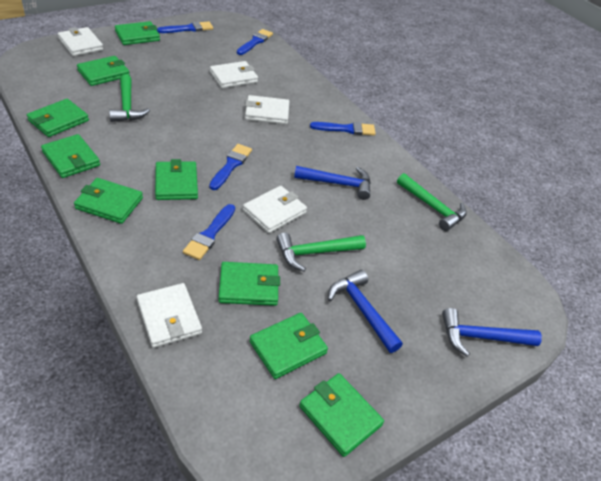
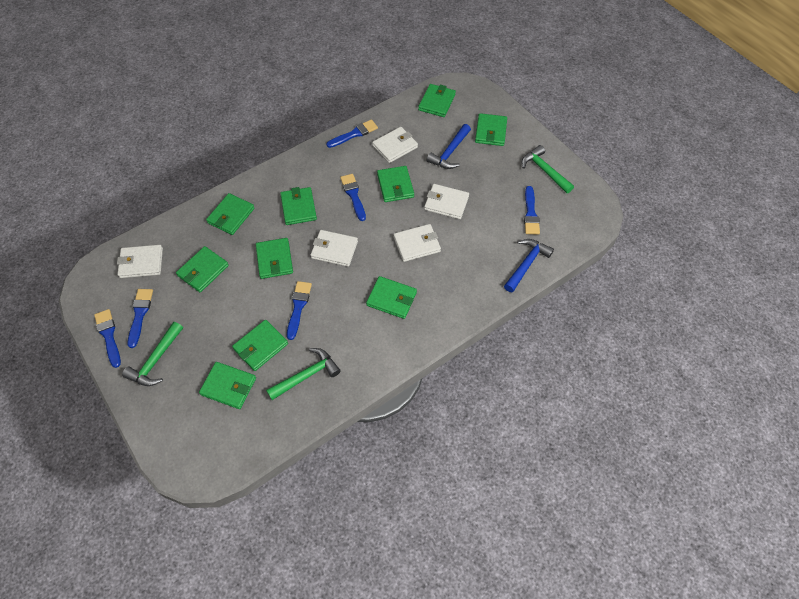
blue brush: 5 -> 6
blue hammer: 3 -> 2
green wallet: 9 -> 10

